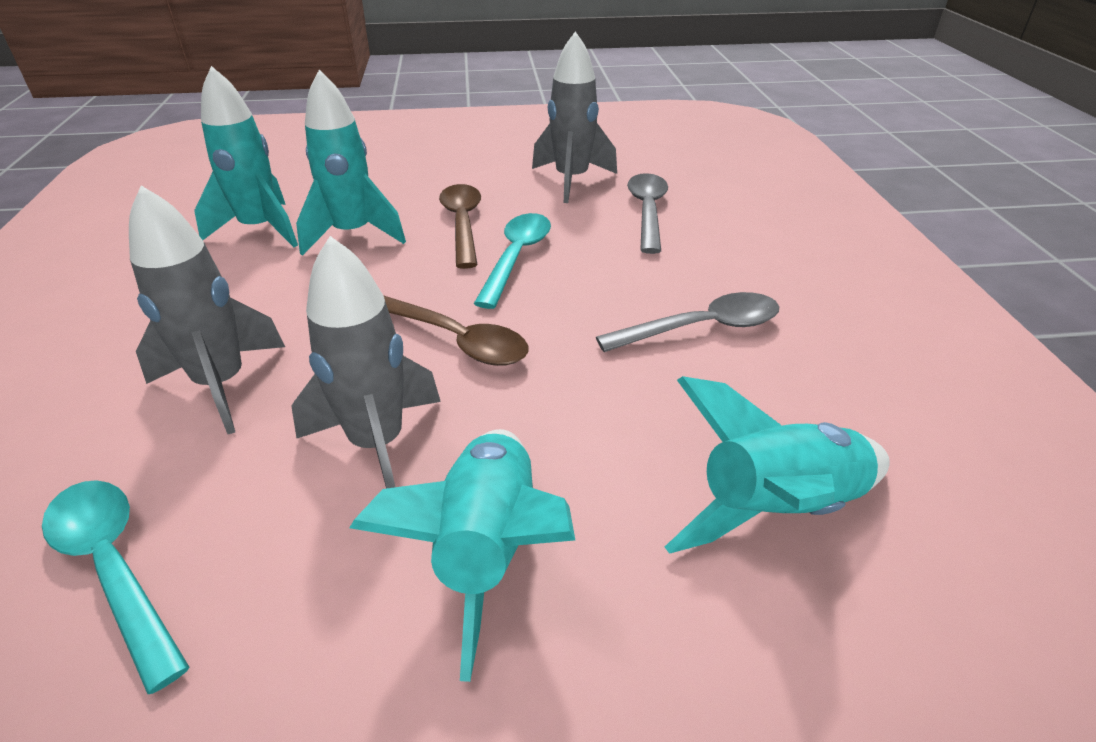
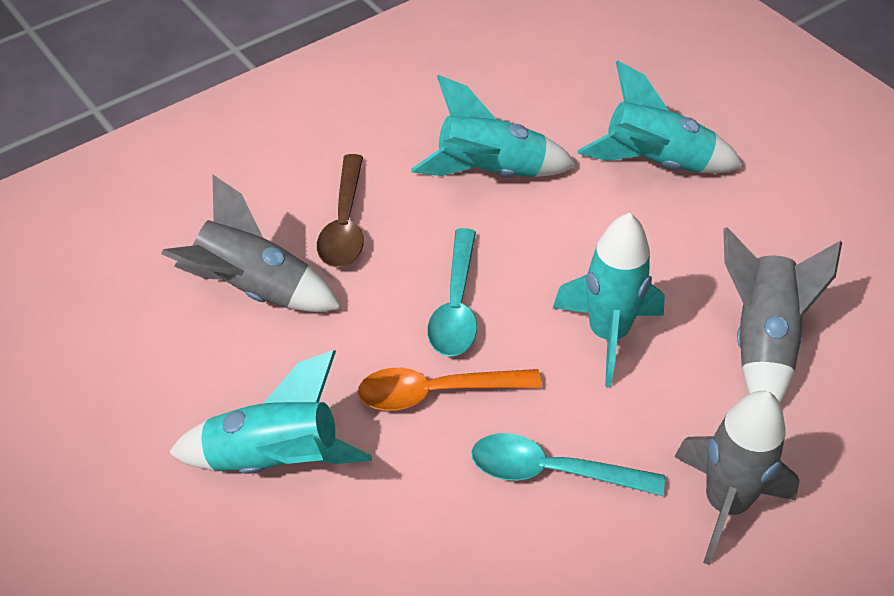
brown spoon: 2 -> 1
grey spoon: 2 -> 0
orange spoon: 0 -> 1

